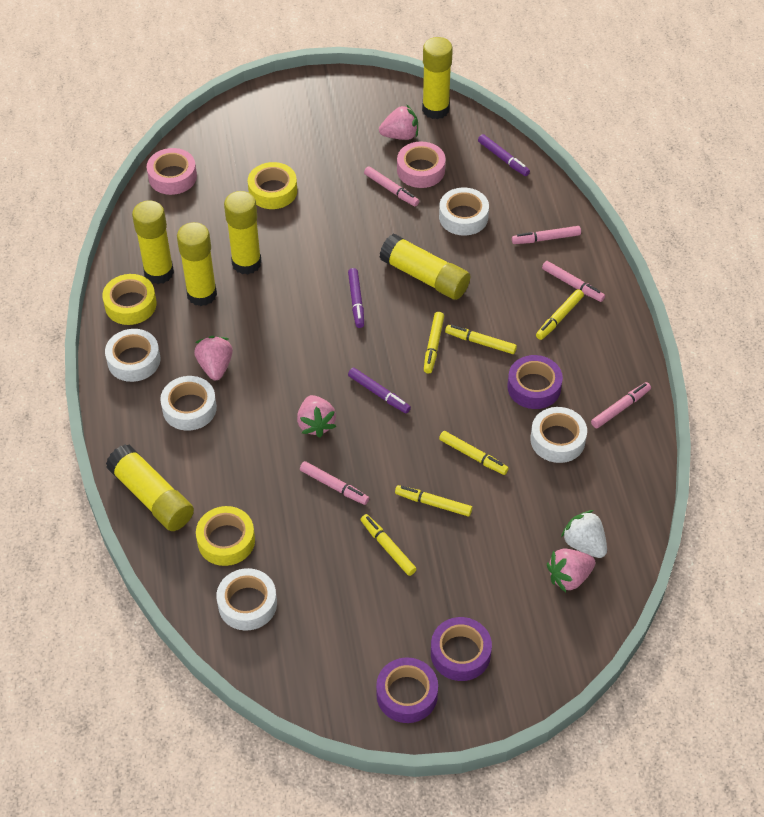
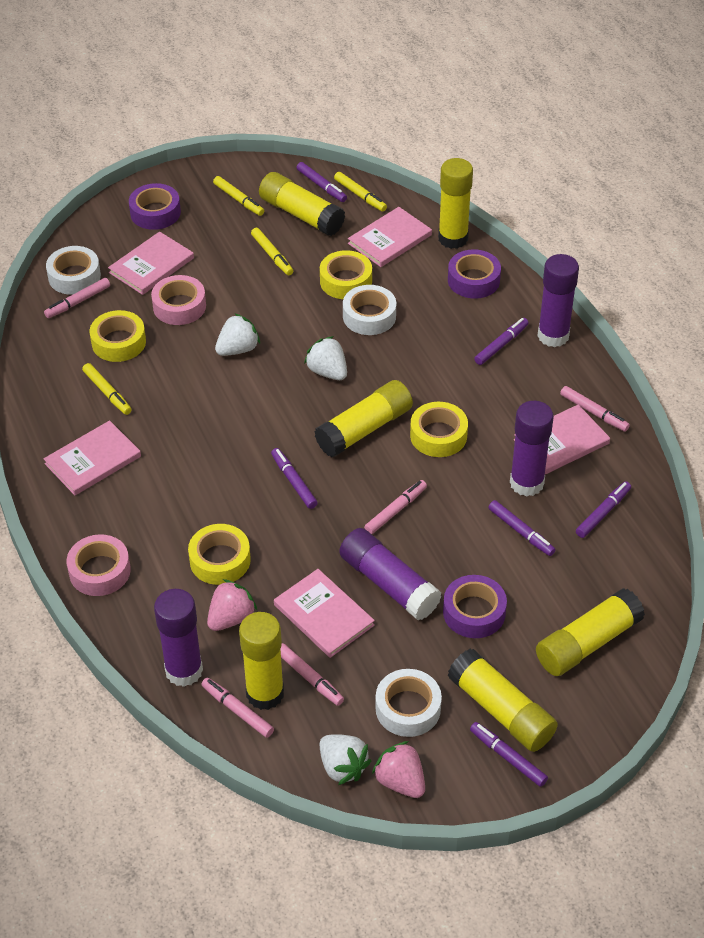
pink book: 0 -> 5
pink strawberry: 4 -> 2
purple glue stick: 0 -> 4
purple marker: 3 -> 6
white strawberry: 1 -> 3
white tape: 5 -> 3
yellow marker: 6 -> 4
yellow tape: 3 -> 4

